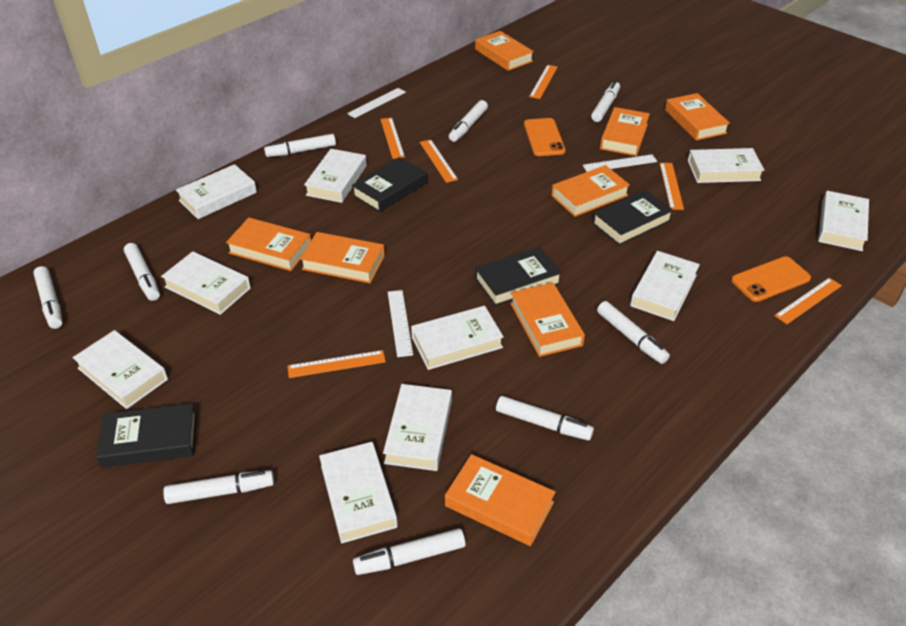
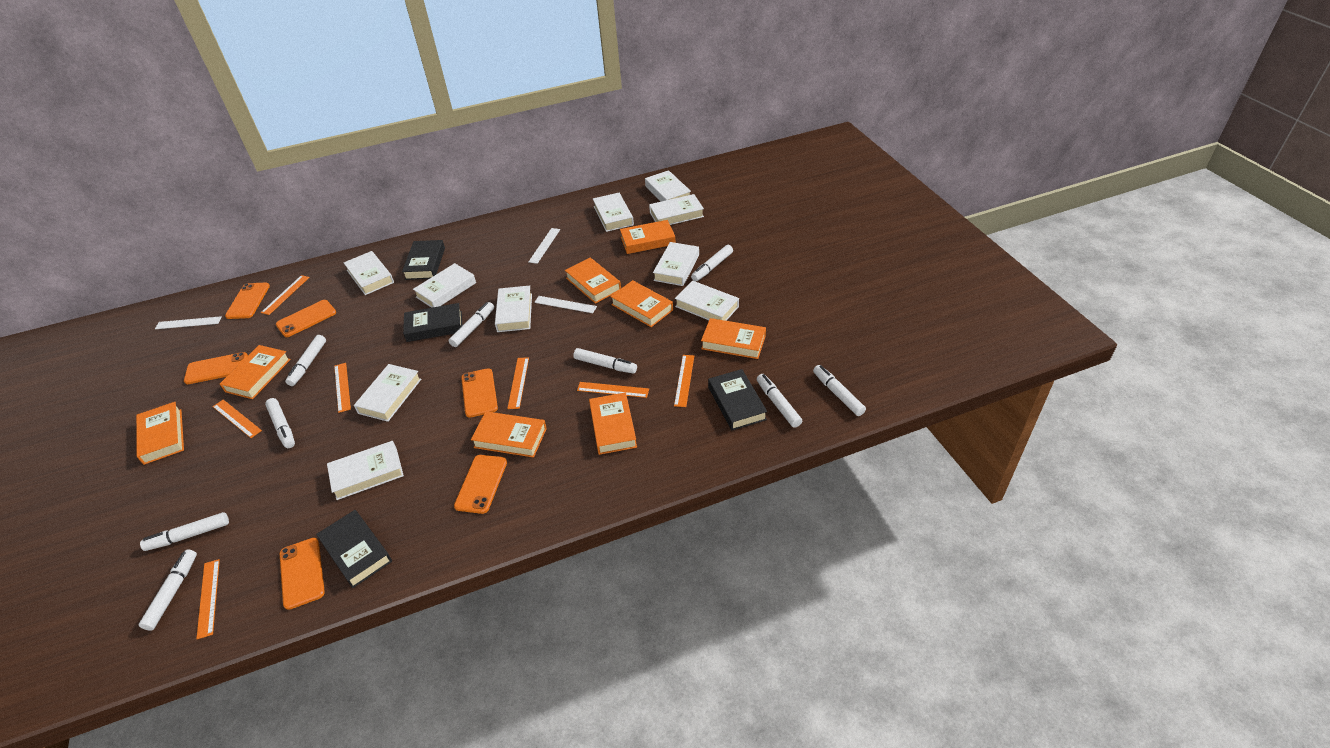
orange phone: 2 -> 6
orange ruler: 6 -> 7

